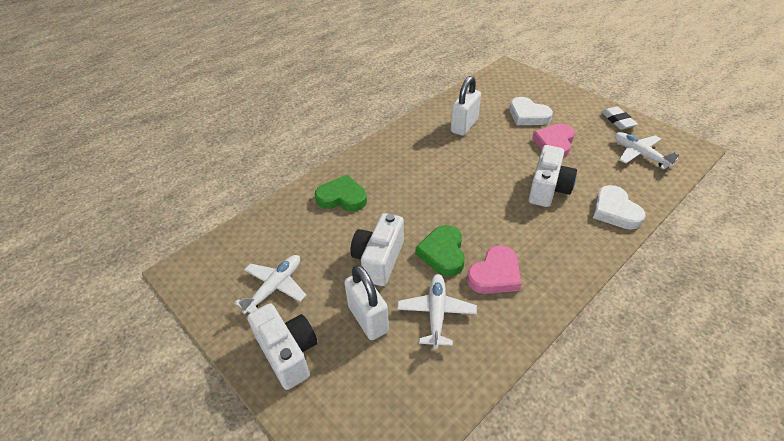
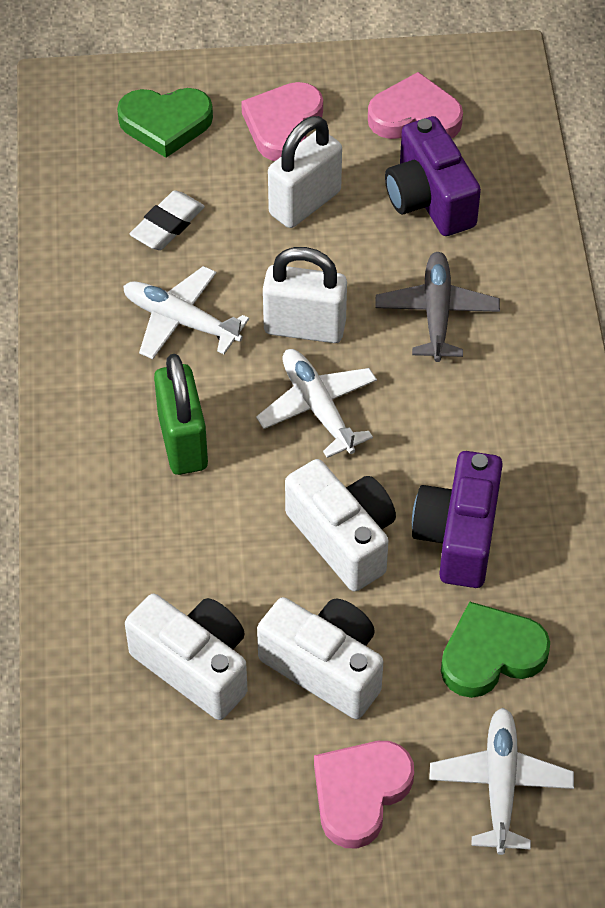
green padlock: 0 -> 1
grey plane: 0 -> 1
pink heart: 2 -> 3
purple camera: 0 -> 2
white heart: 2 -> 0

